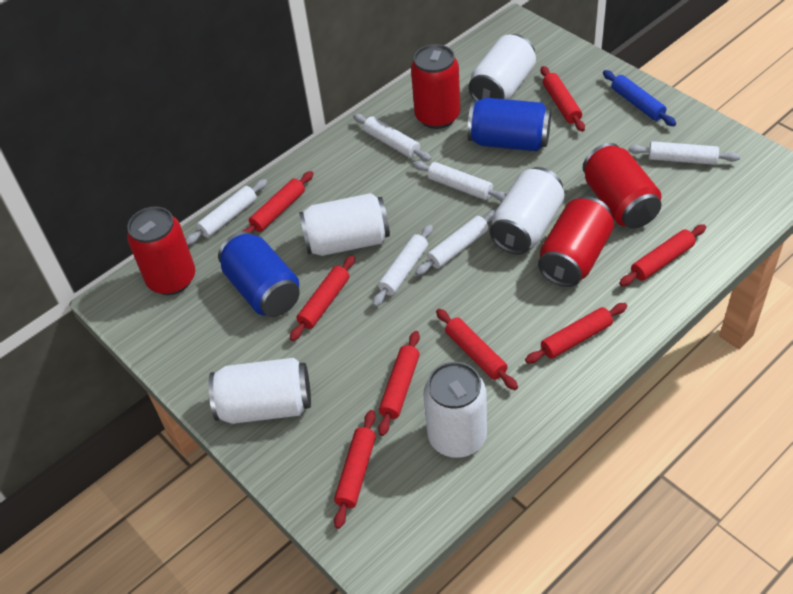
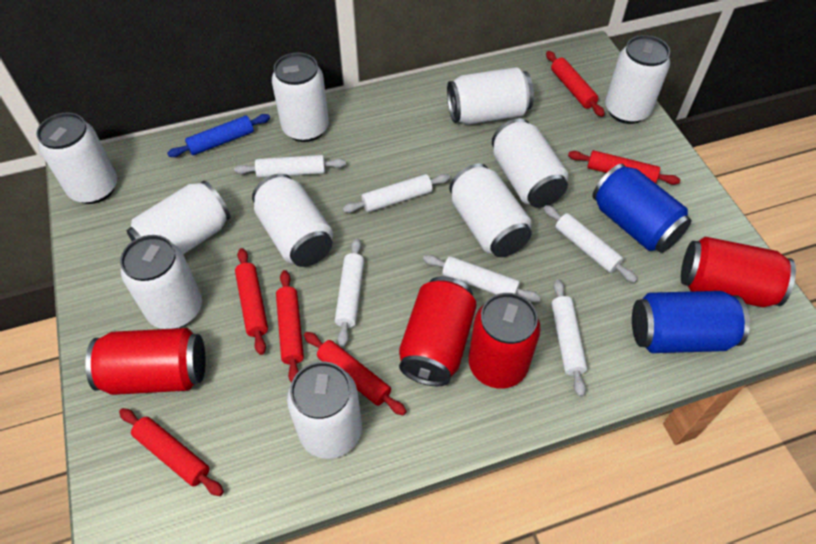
red rolling pin: 8 -> 6
white can: 5 -> 10

